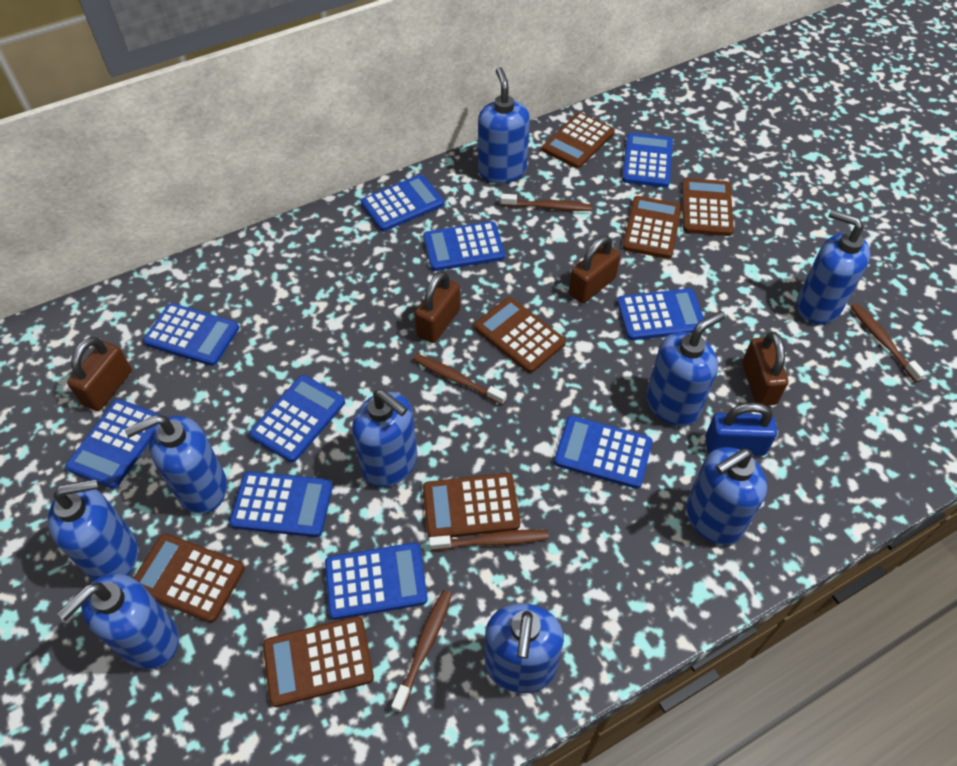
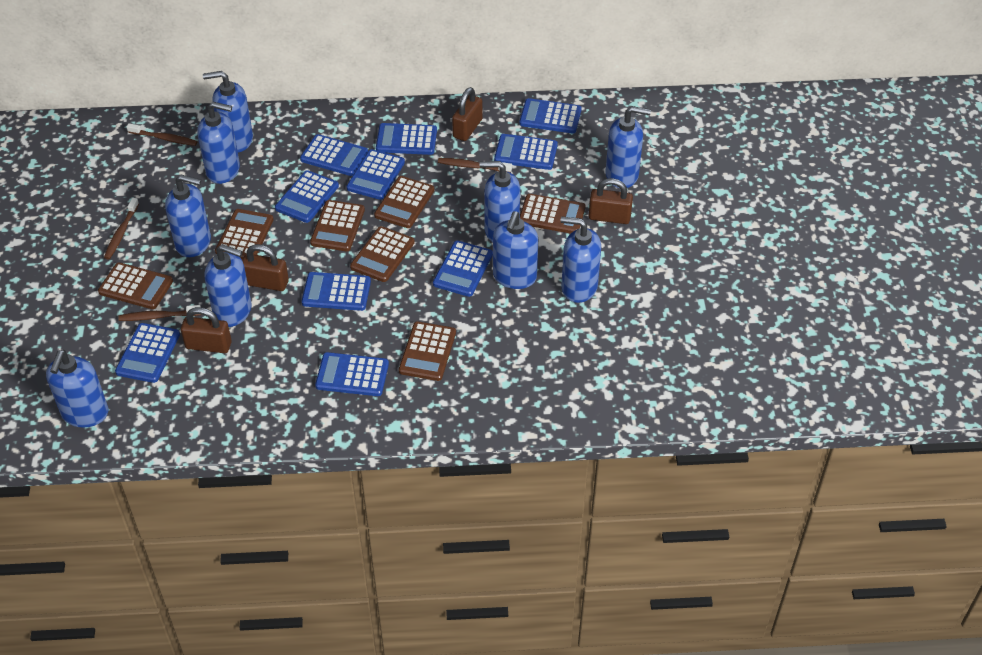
blue padlock: 1 -> 0
brown toothbrush: 5 -> 4

